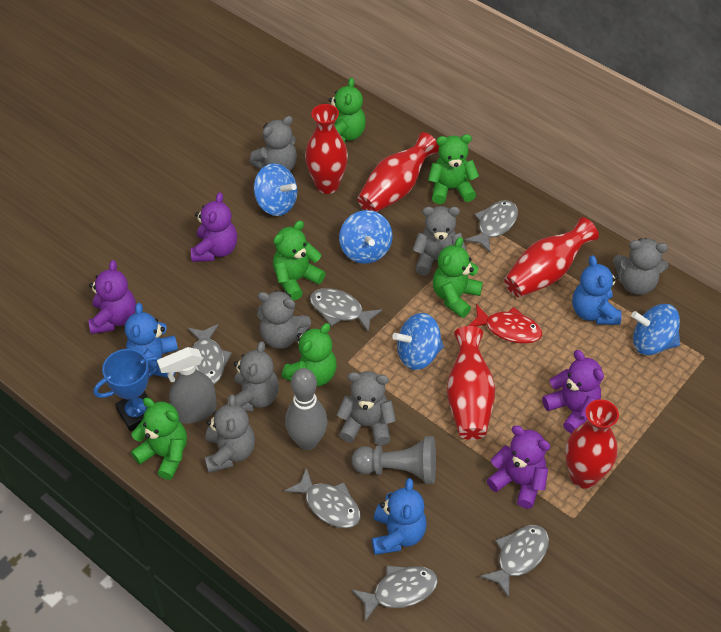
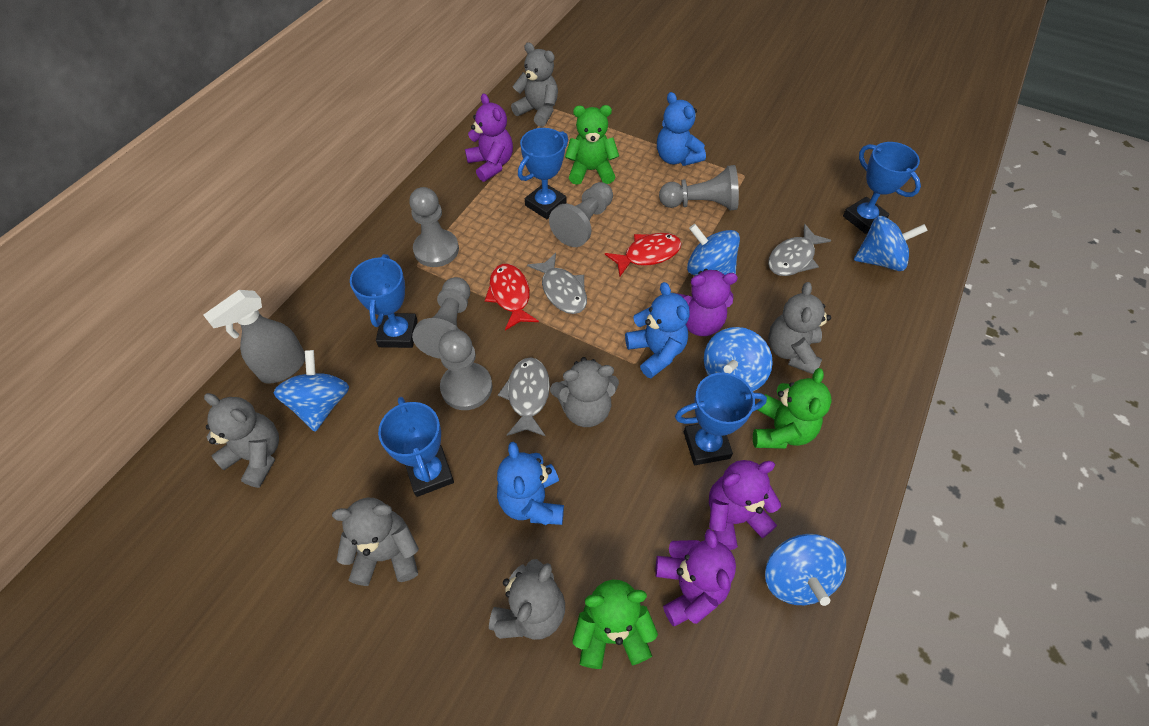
blue spinning top: 4 -> 5
blue trophy: 1 -> 5
green teddy bear: 6 -> 3
grey bowling pin: 1 -> 0
grey fish: 6 -> 3
grey pawn: 1 -> 5
grey teddy bear: 7 -> 6
red fish: 1 -> 2
red vase: 5 -> 0

